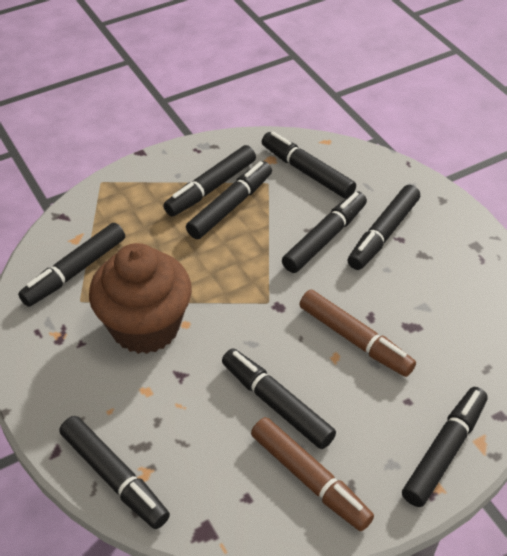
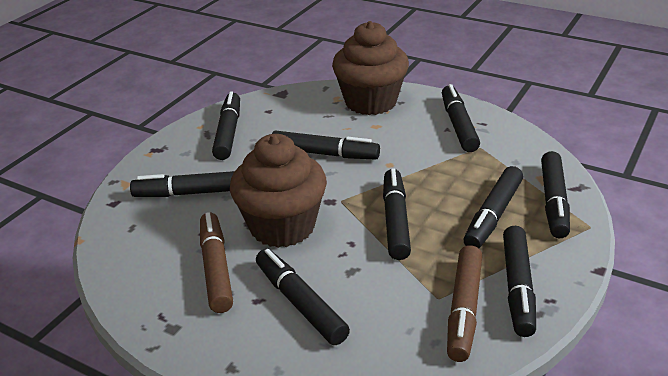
brown cupcake: 1 -> 2

